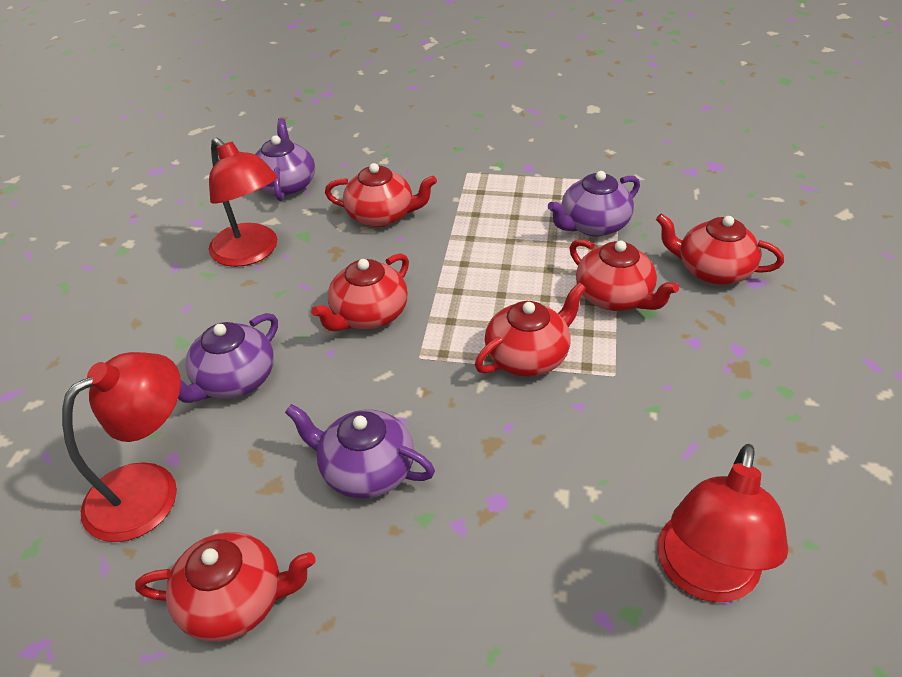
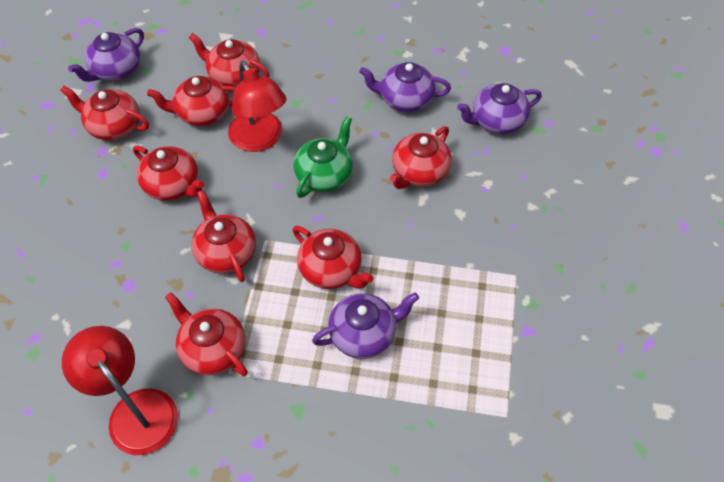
green teapot: 0 -> 1
red lamp: 3 -> 2
red teapot: 6 -> 8

